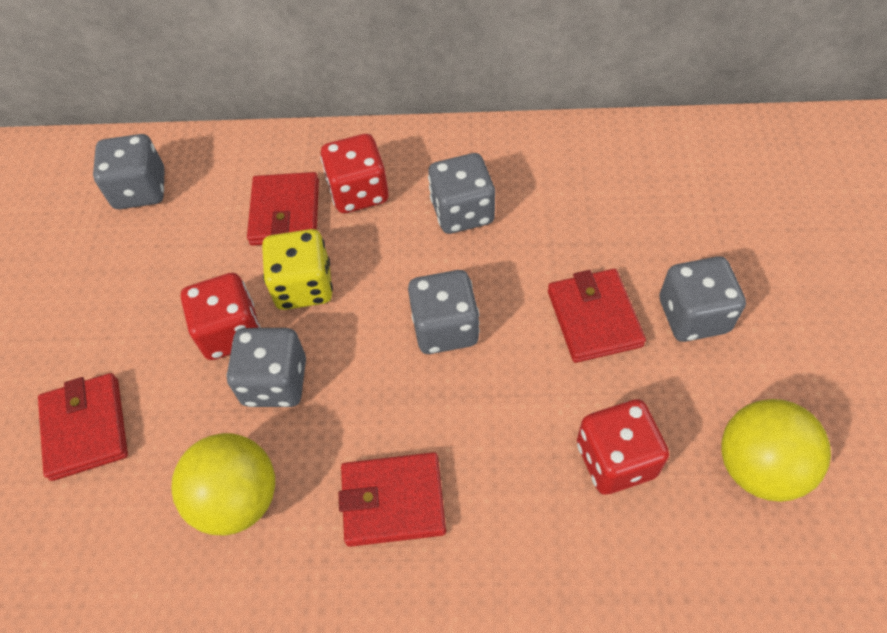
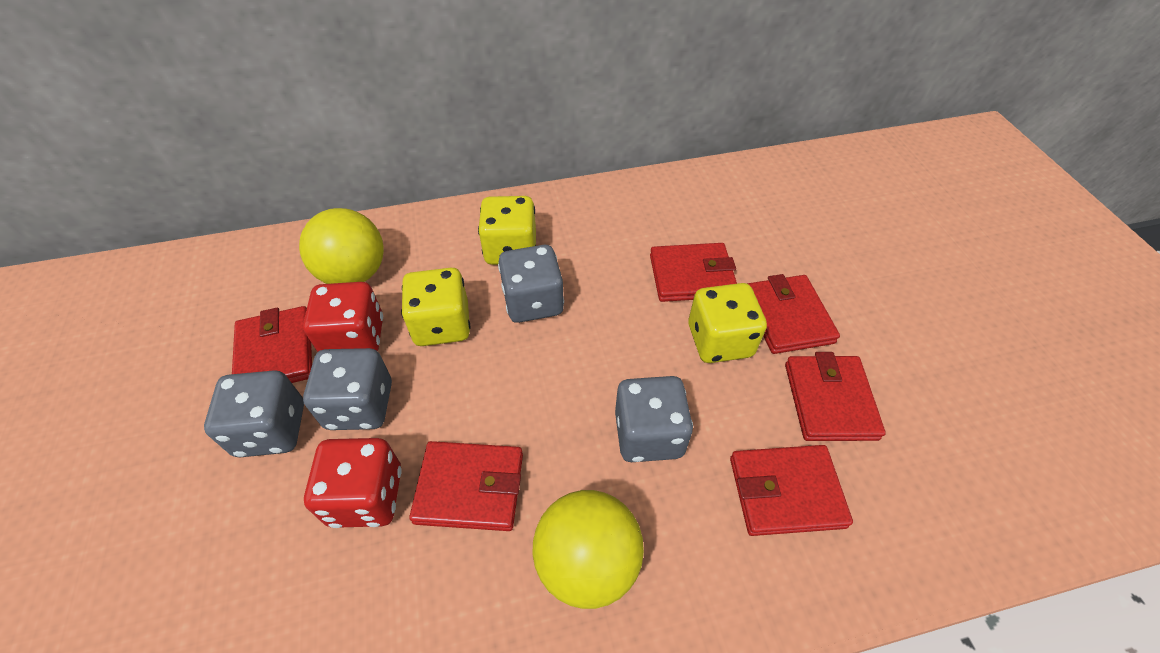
grey dice: 5 -> 4
red dice: 3 -> 2
red wallet: 4 -> 6
yellow dice: 1 -> 3

